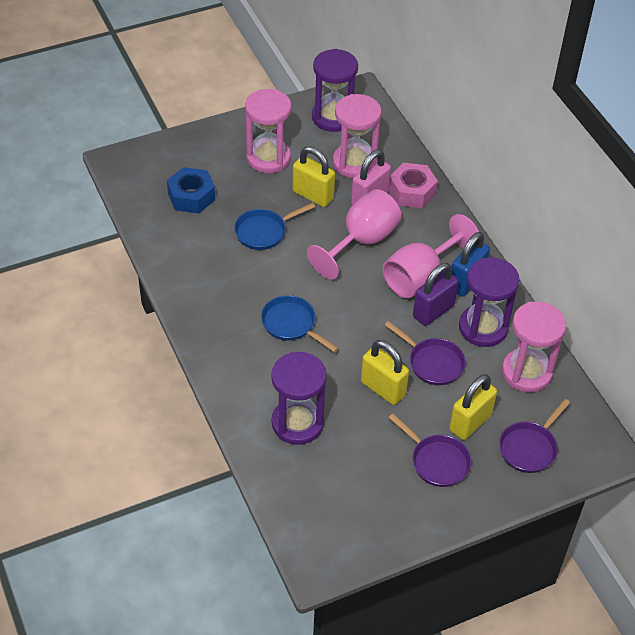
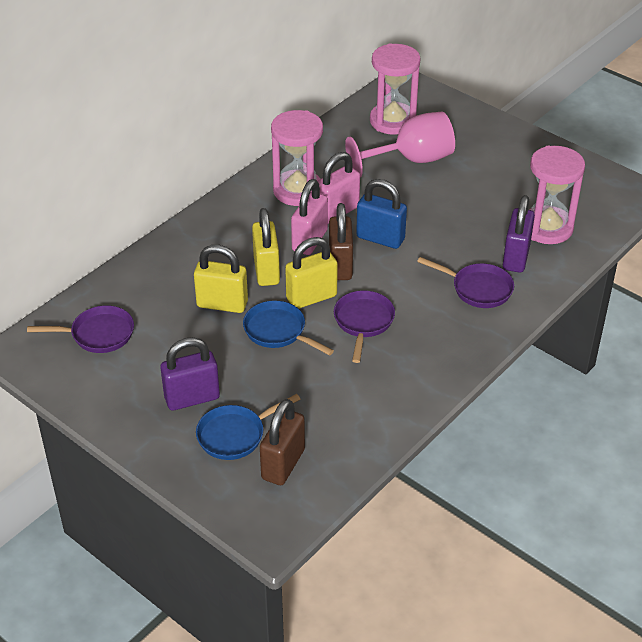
blue nut: 1 -> 0
brown padlock: 0 -> 2
pink goblet: 2 -> 1
pink nut: 1 -> 0
pink padlock: 1 -> 2
purple hourglass: 3 -> 0
purple padlock: 1 -> 2

